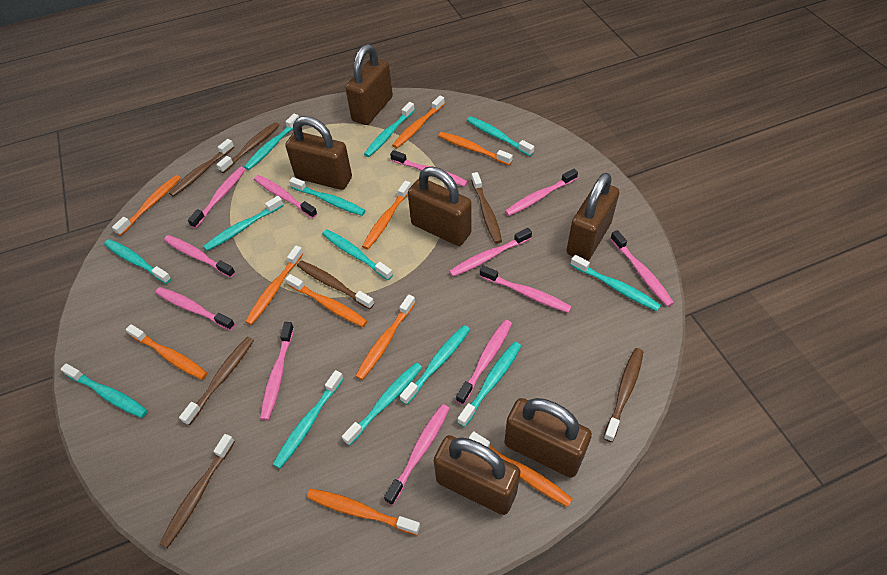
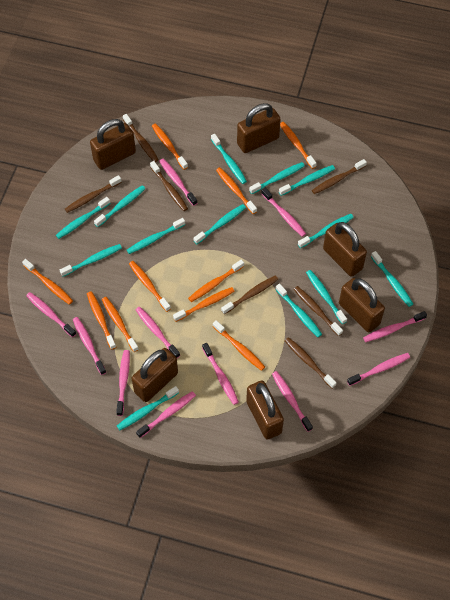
pink toothbrush: 12 -> 11

